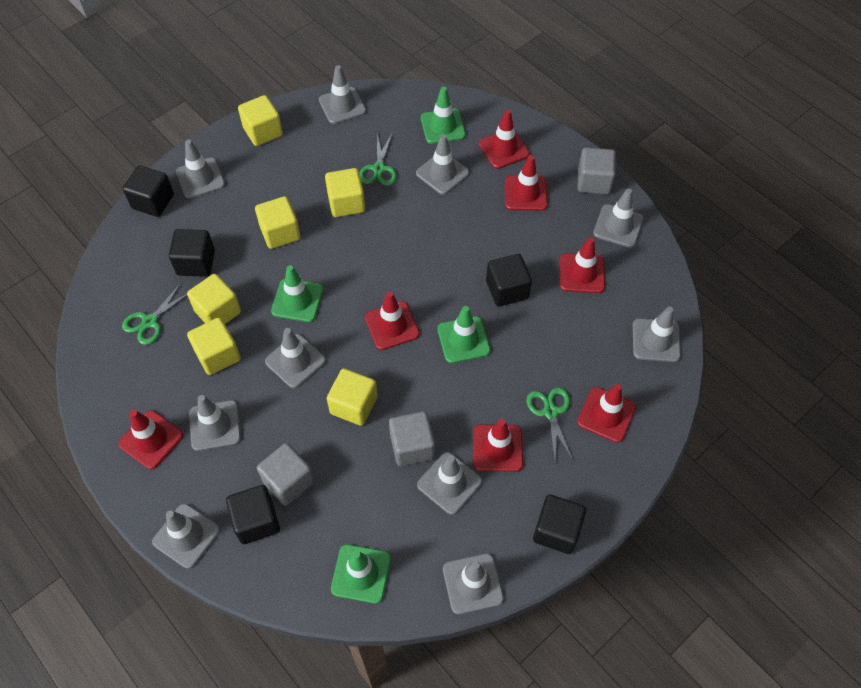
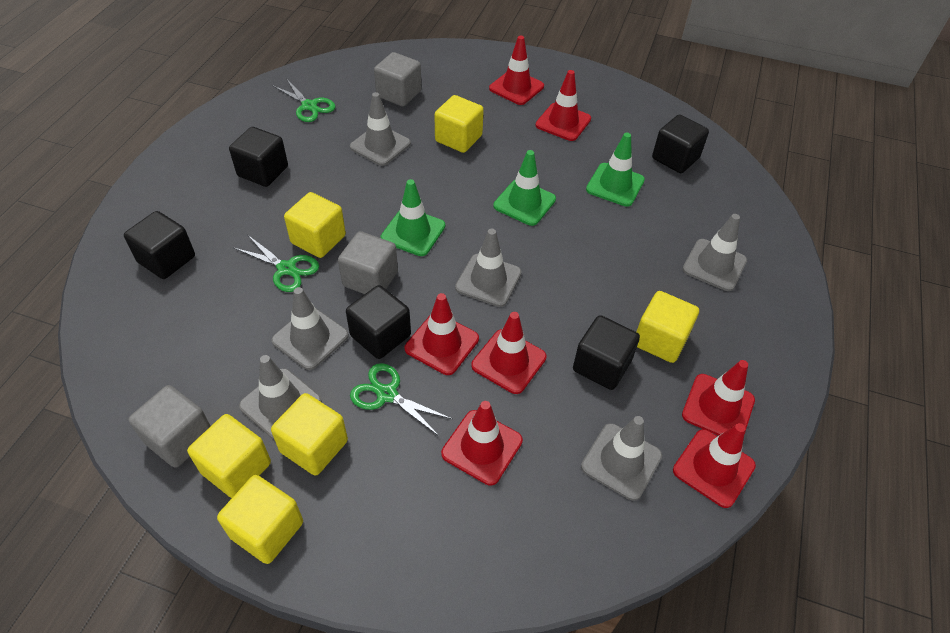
green traffic cone: 4 -> 3
grey traffic cone: 10 -> 6

